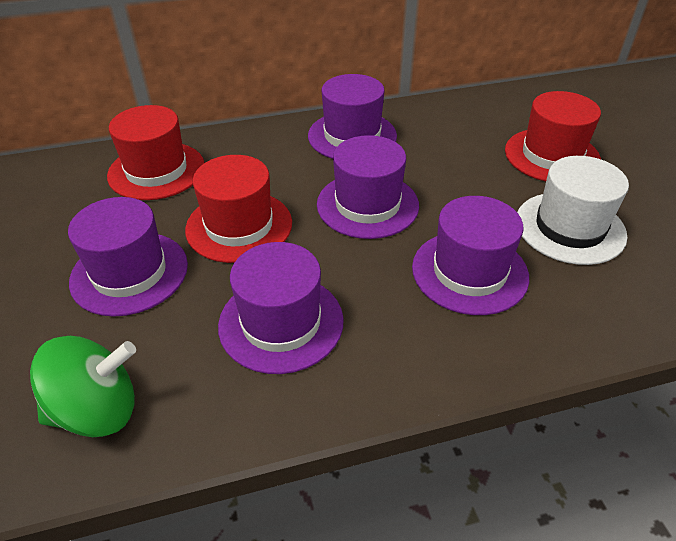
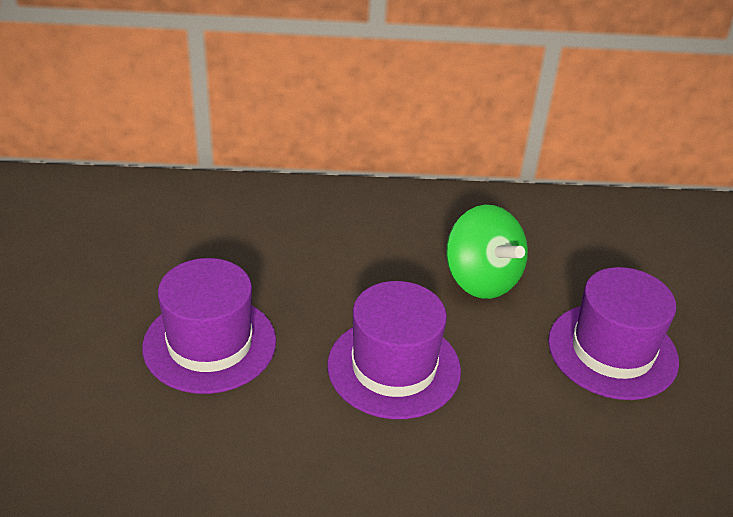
purple hat: 5 -> 3
red hat: 3 -> 0
white hat: 1 -> 0

